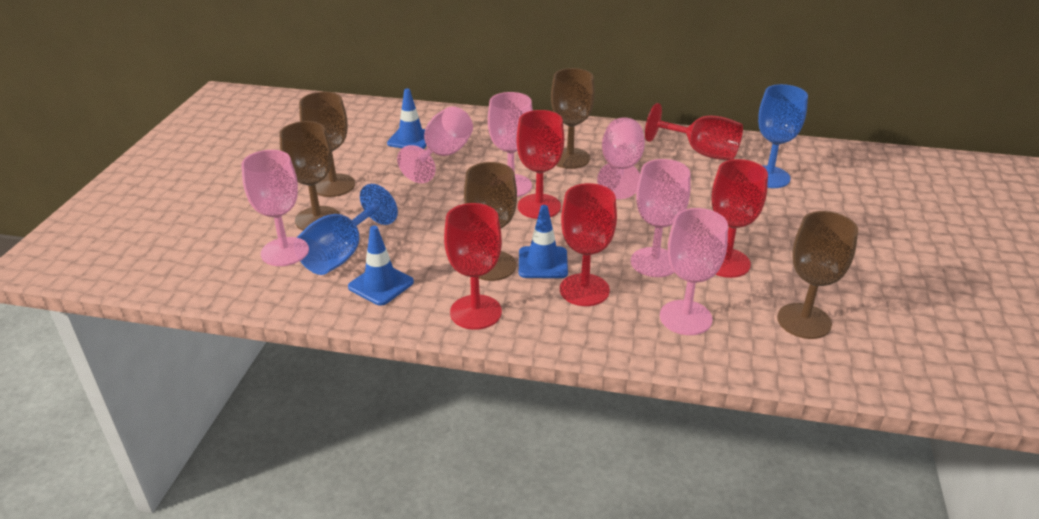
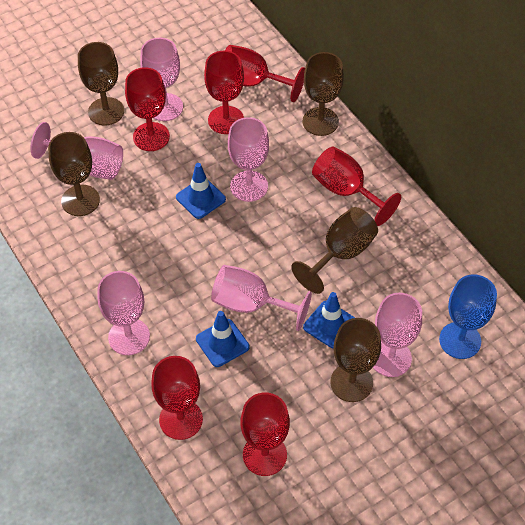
blue goblet: 2 -> 1
red goblet: 5 -> 6

